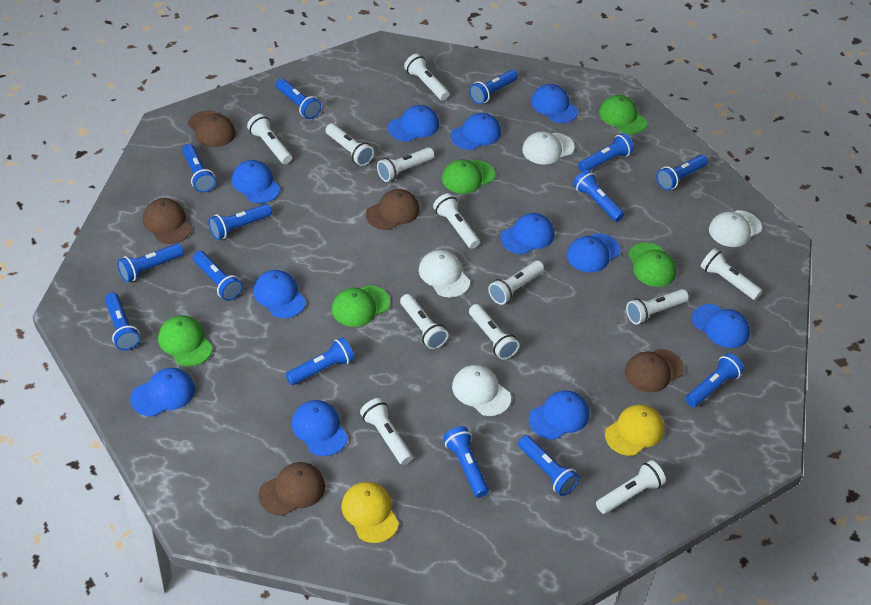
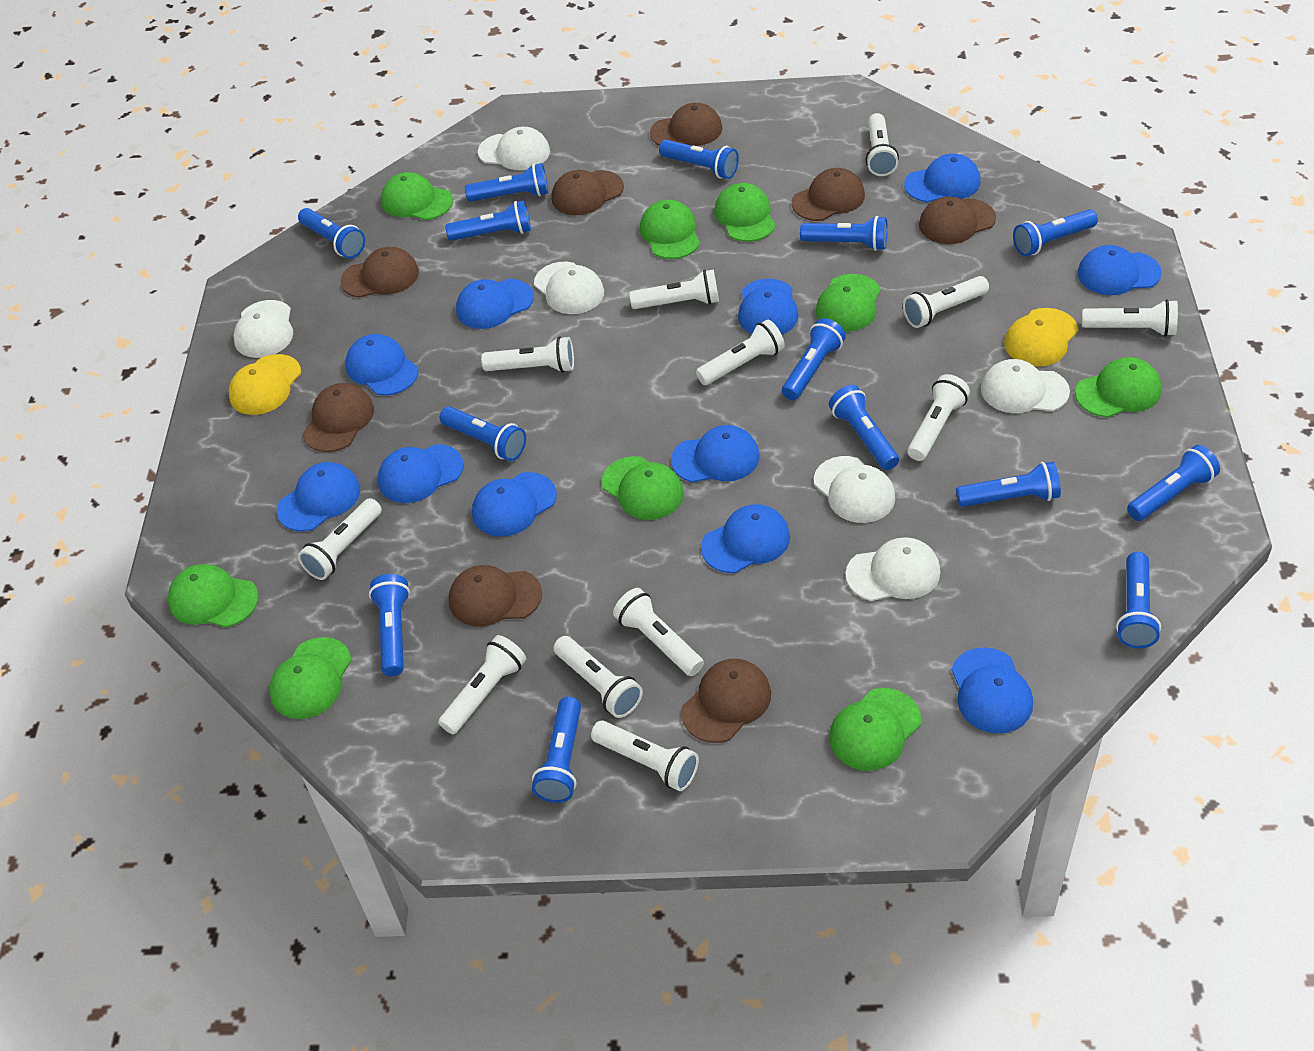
brown cap: 5 -> 8
green cap: 5 -> 9
white cap: 4 -> 6

